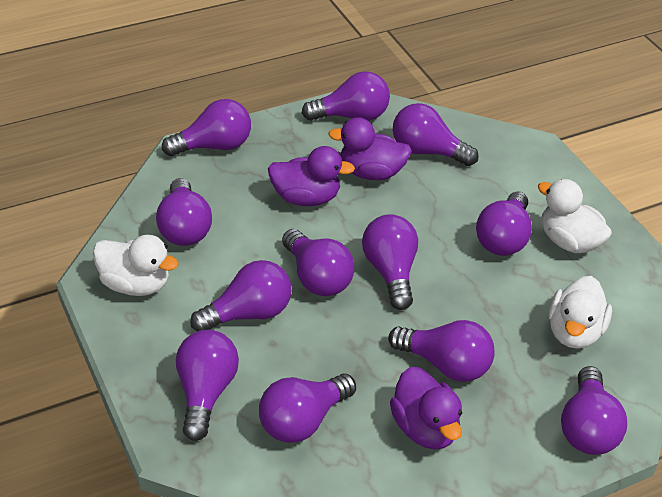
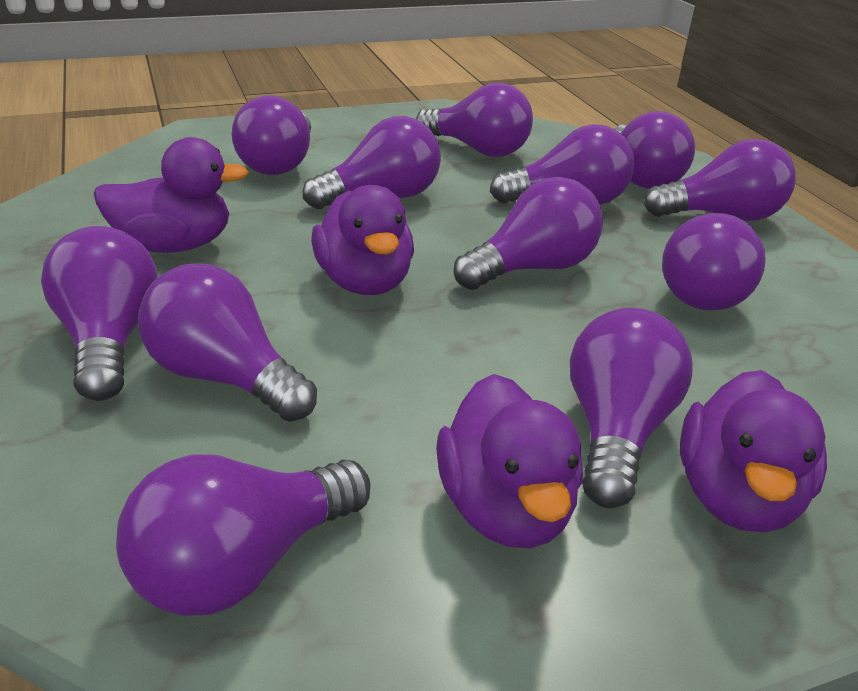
purple duck: 3 -> 4
white duck: 3 -> 0

